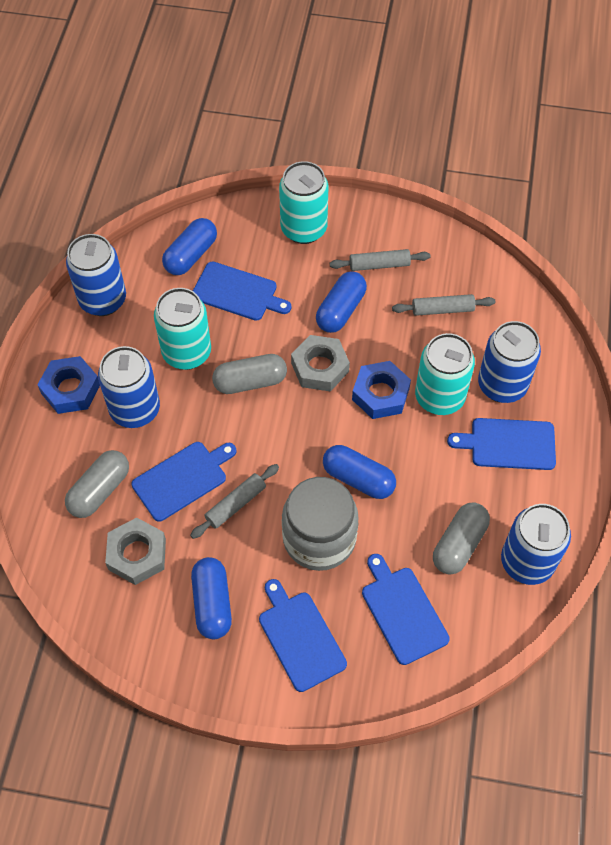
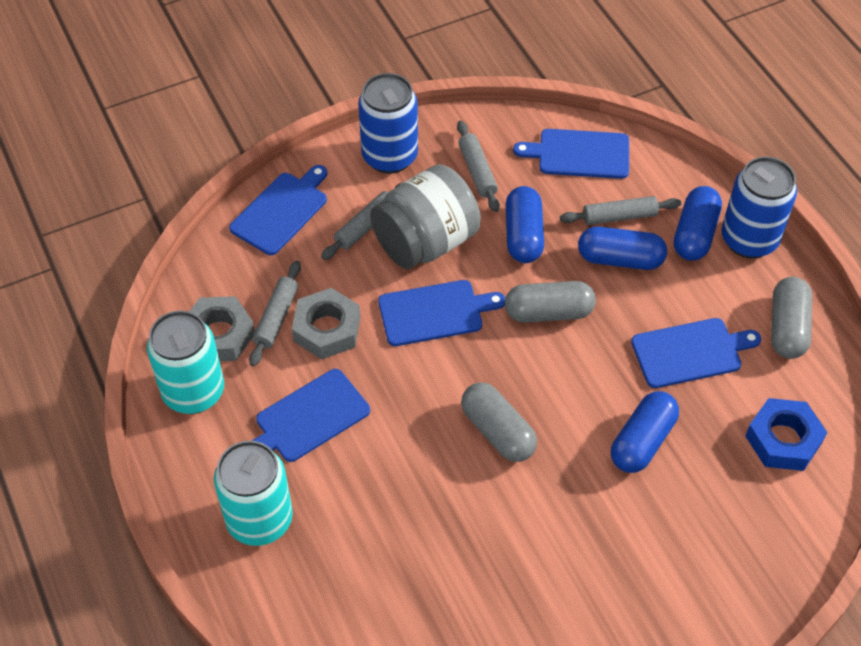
blue can: 4 -> 2
blue nut: 2 -> 1
grey rolling pin: 3 -> 4
turquoise can: 3 -> 2

